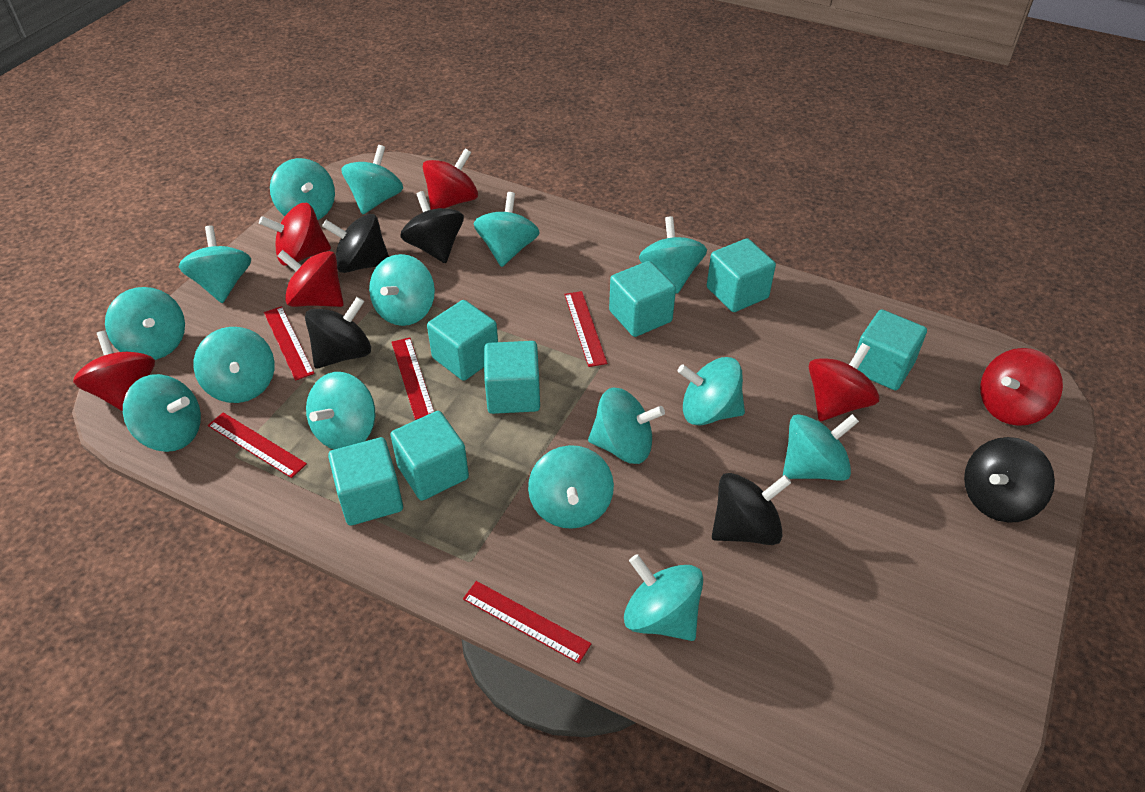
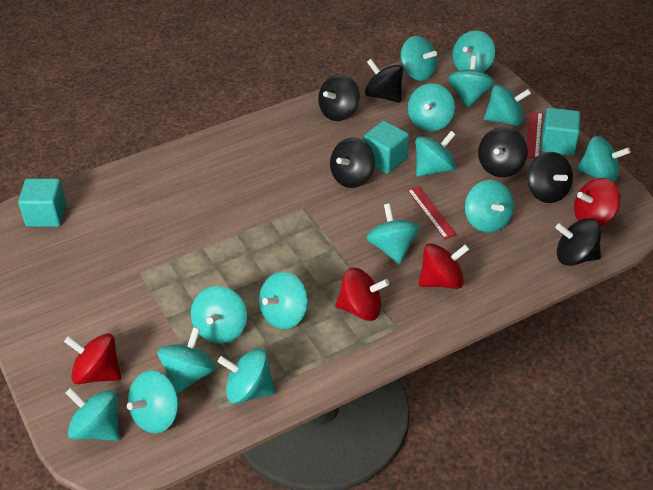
black spinning top: 5 -> 6
red ruler: 5 -> 2
red spinning top: 6 -> 4
turquoise cube: 7 -> 3

